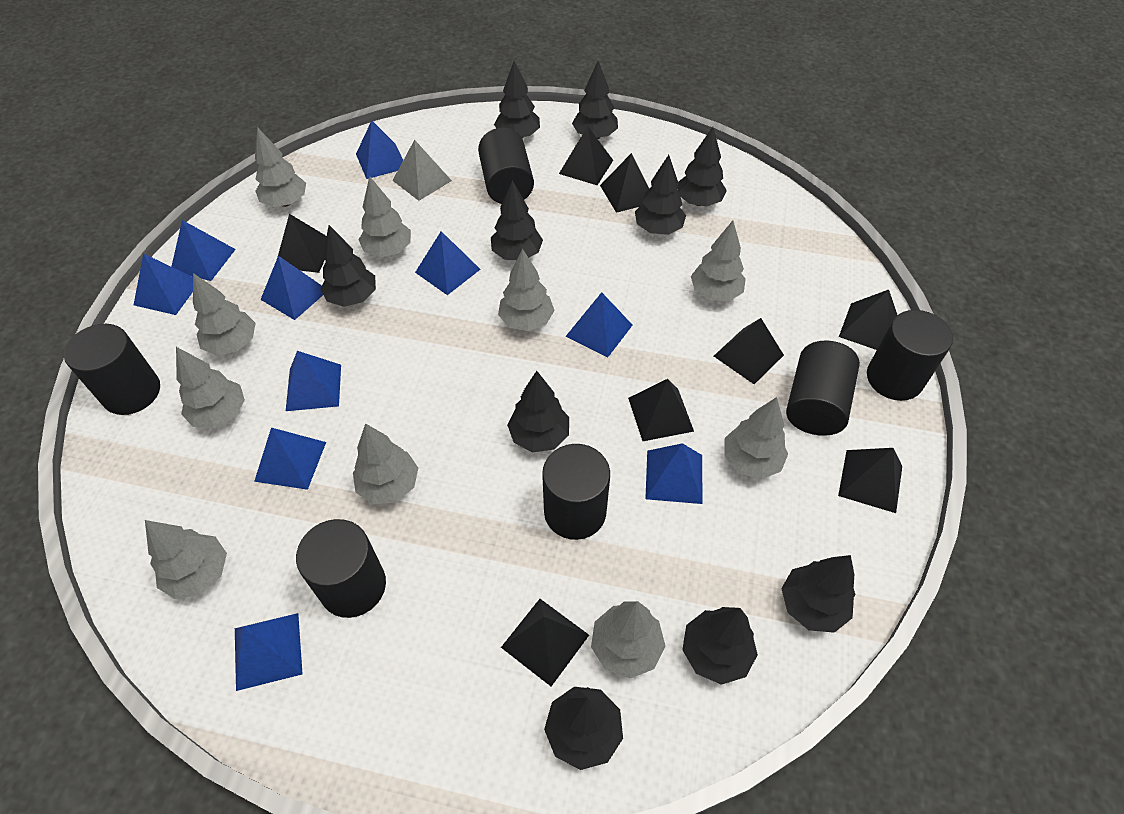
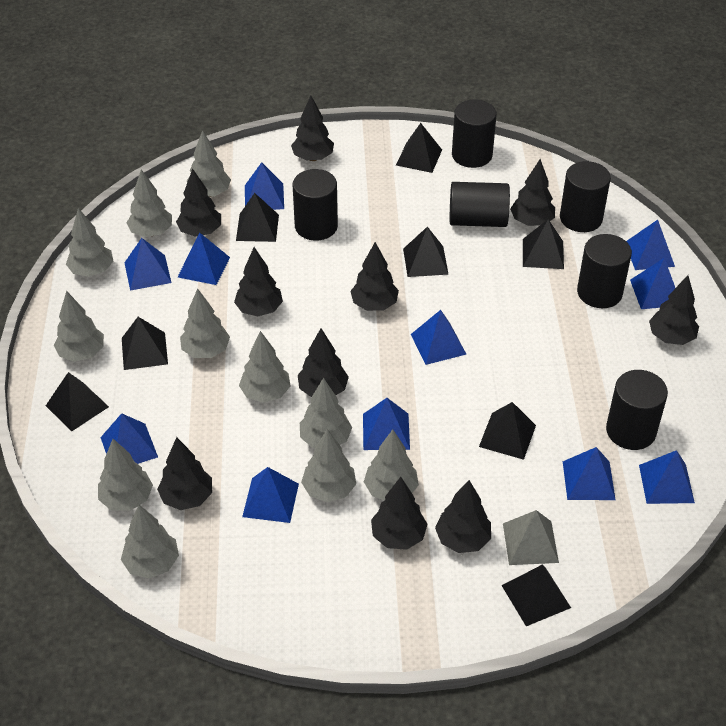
blue pyramid: 10 -> 11
grey tree: 10 -> 11

